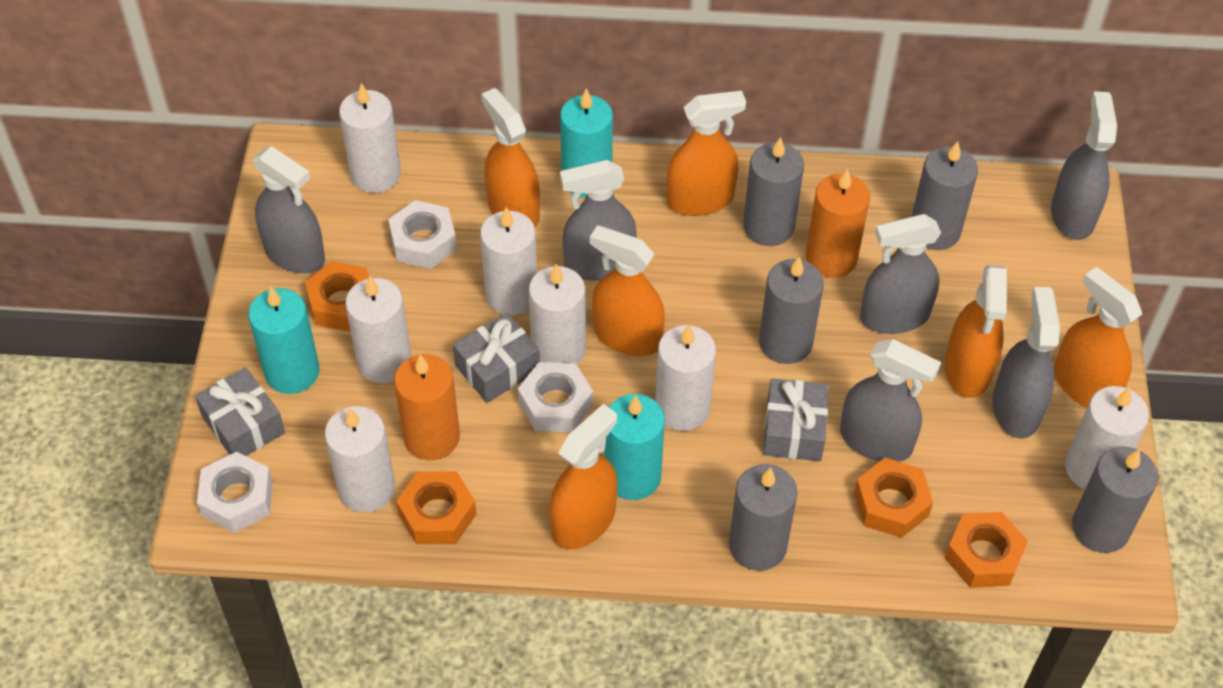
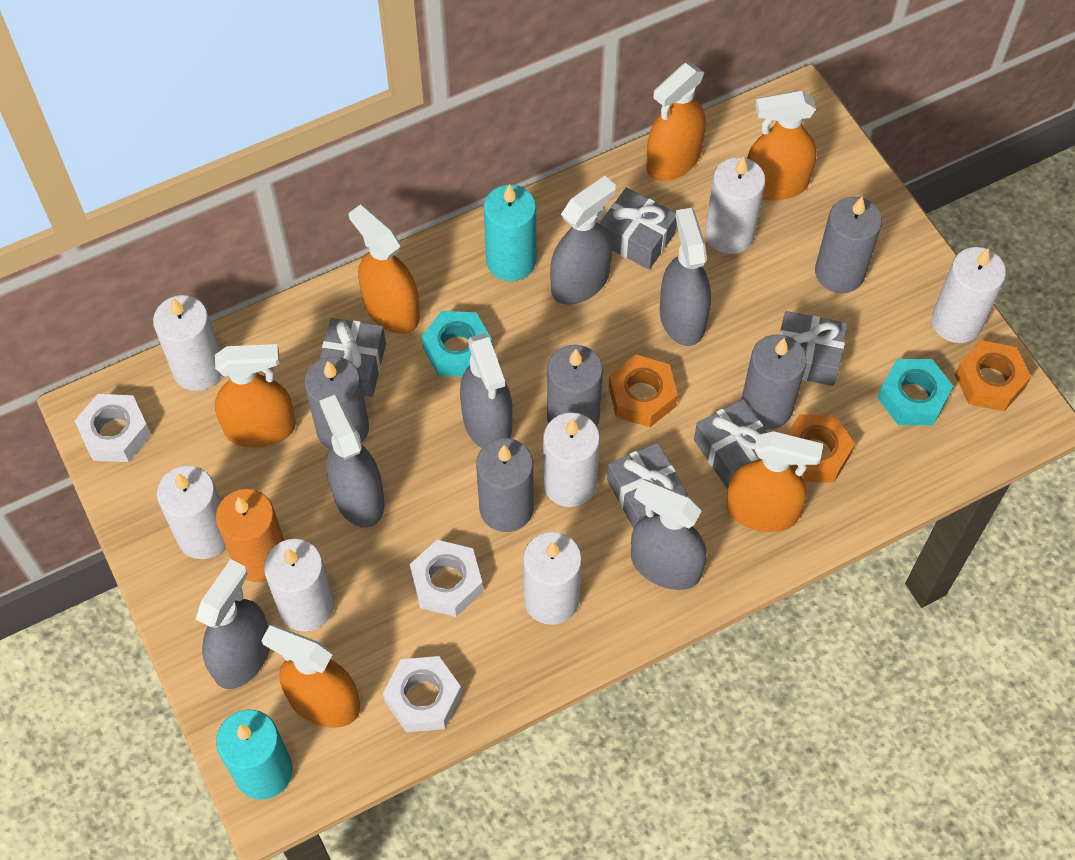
grey gift: 3 -> 5
orange candle: 2 -> 1
orange nut: 4 -> 3
turquoise candle: 3 -> 2
turquoise nut: 0 -> 2

